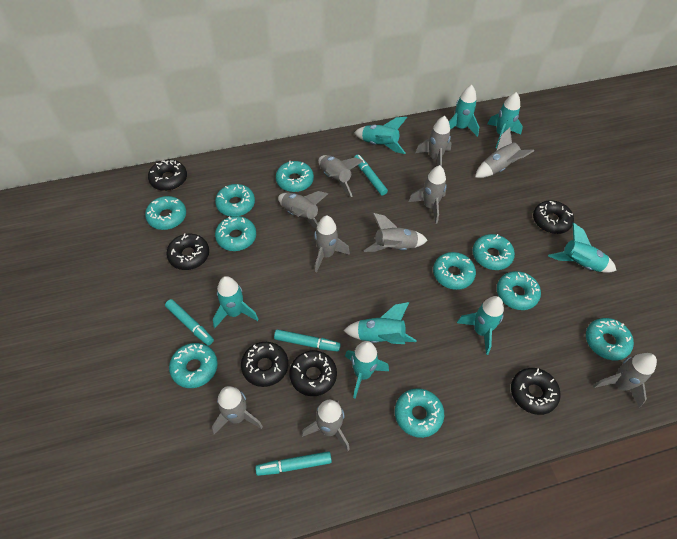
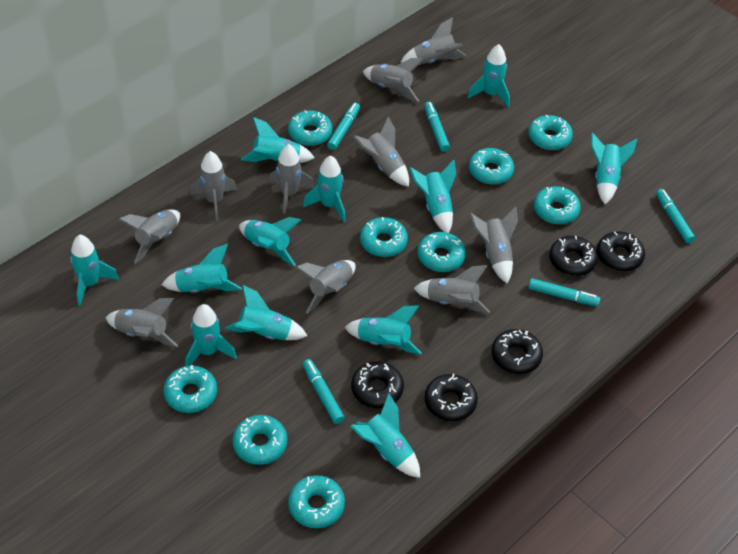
black donut: 6 -> 5
turquoise donut: 10 -> 9
turquoise marker: 4 -> 5
turquoise rocket: 8 -> 12

